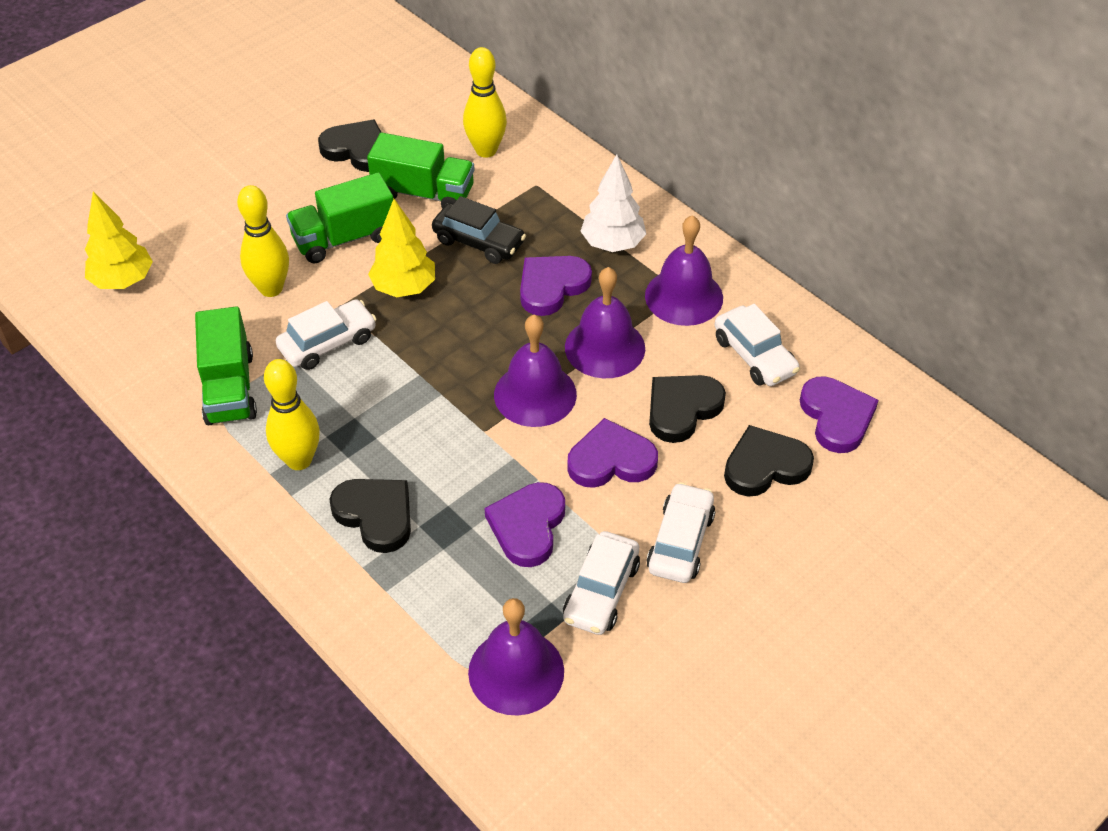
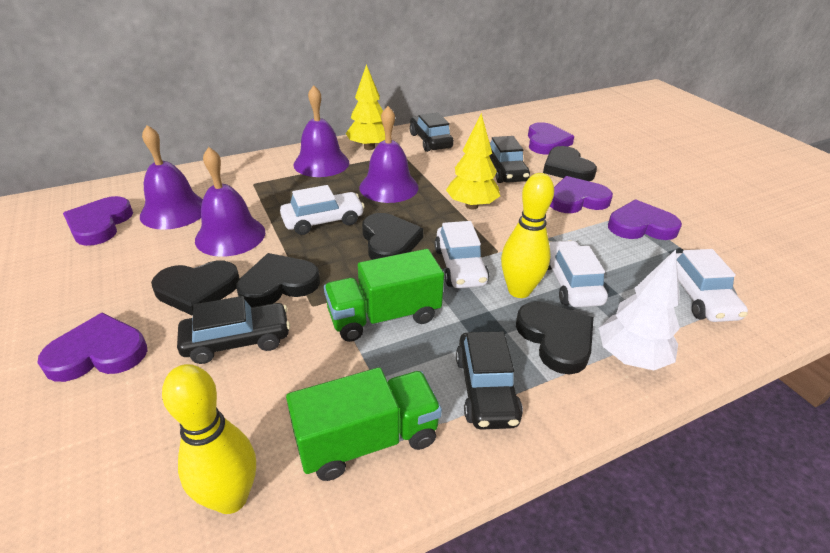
black car: 1 -> 4
black heart: 4 -> 5
green truck: 3 -> 2
purple heart: 4 -> 5
yellow bowling pin: 3 -> 2

